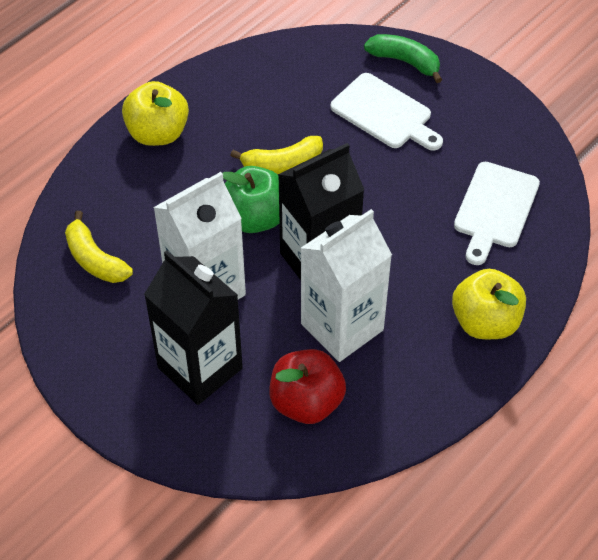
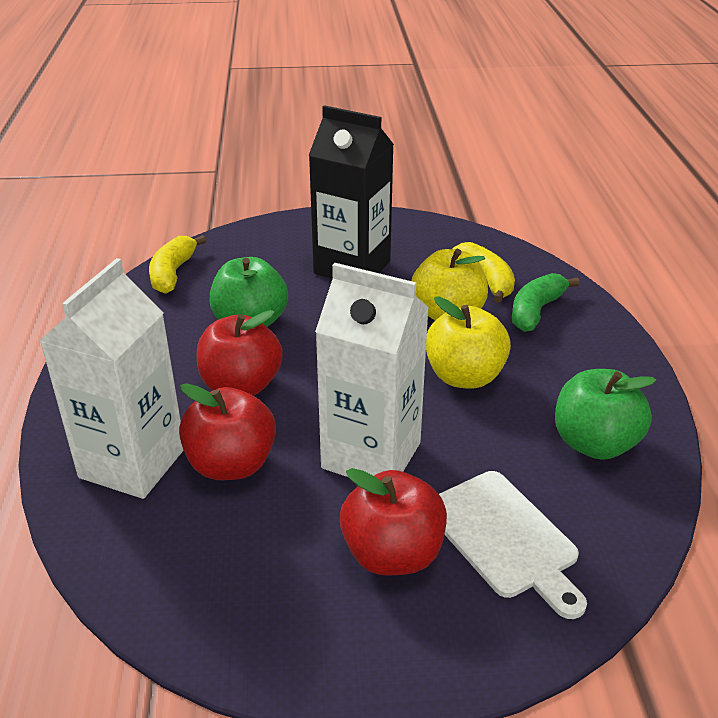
black carton: 2 -> 1
green apple: 1 -> 2
red apple: 1 -> 3
white cutting board: 2 -> 1

